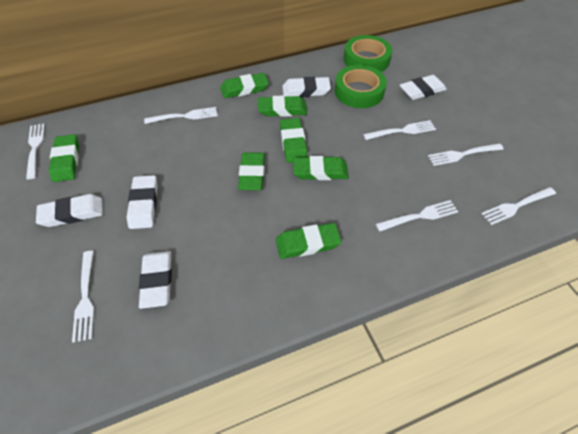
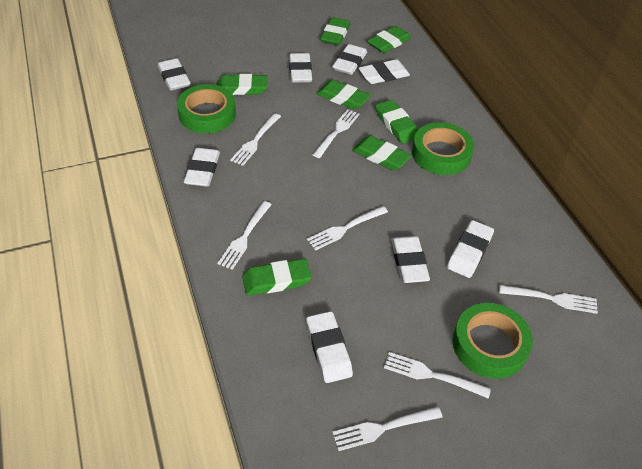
green tape: 2 -> 3
white eraser: 5 -> 8

